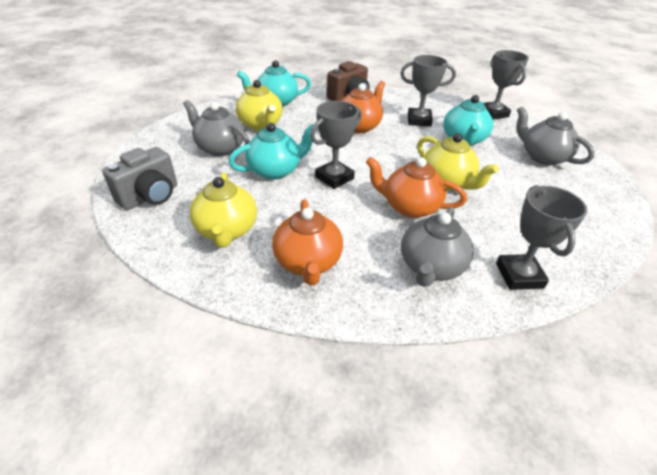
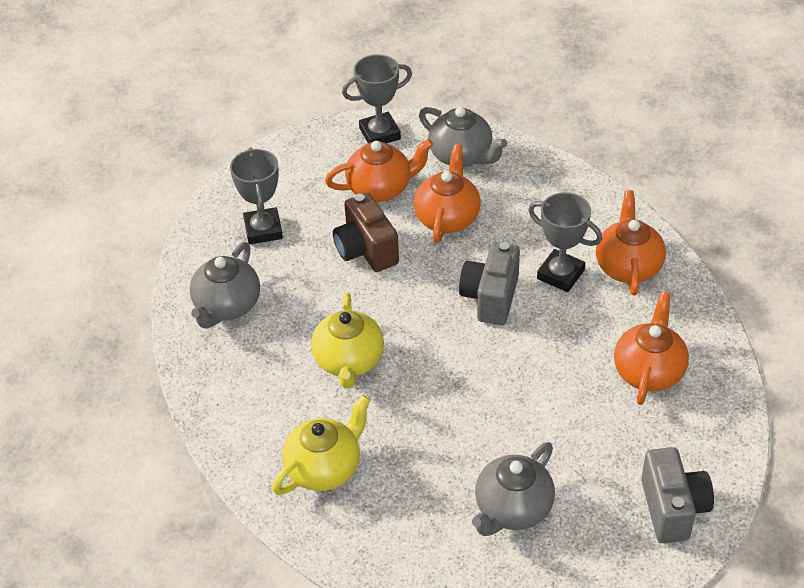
grey camera: 1 -> 2
grey trophy: 4 -> 3
orange teapot: 3 -> 4
turquoise teapot: 3 -> 0
yellow teapot: 3 -> 2

